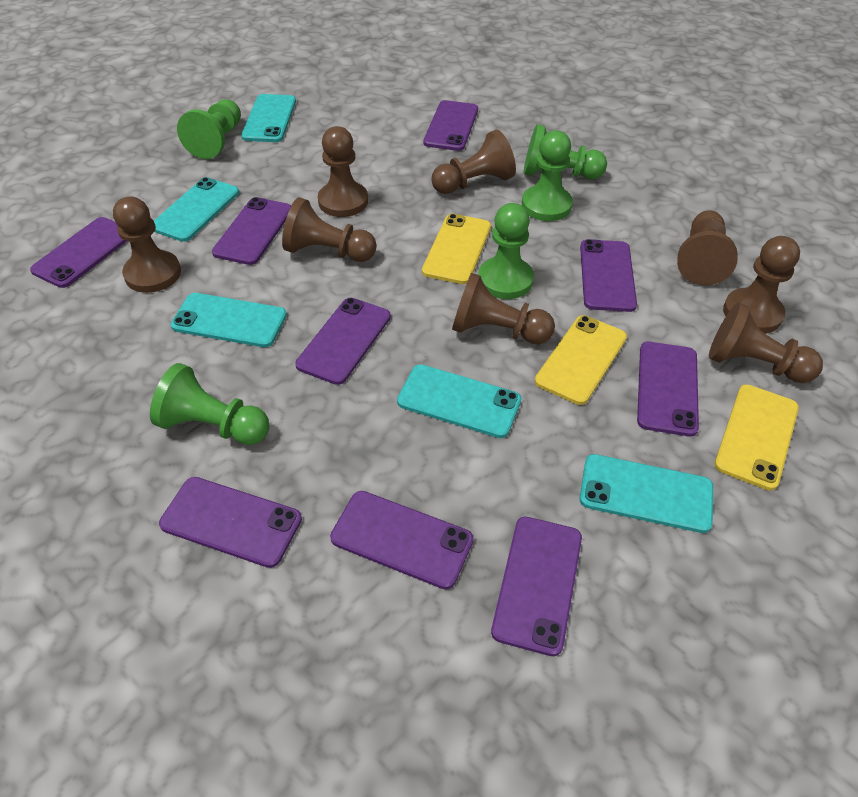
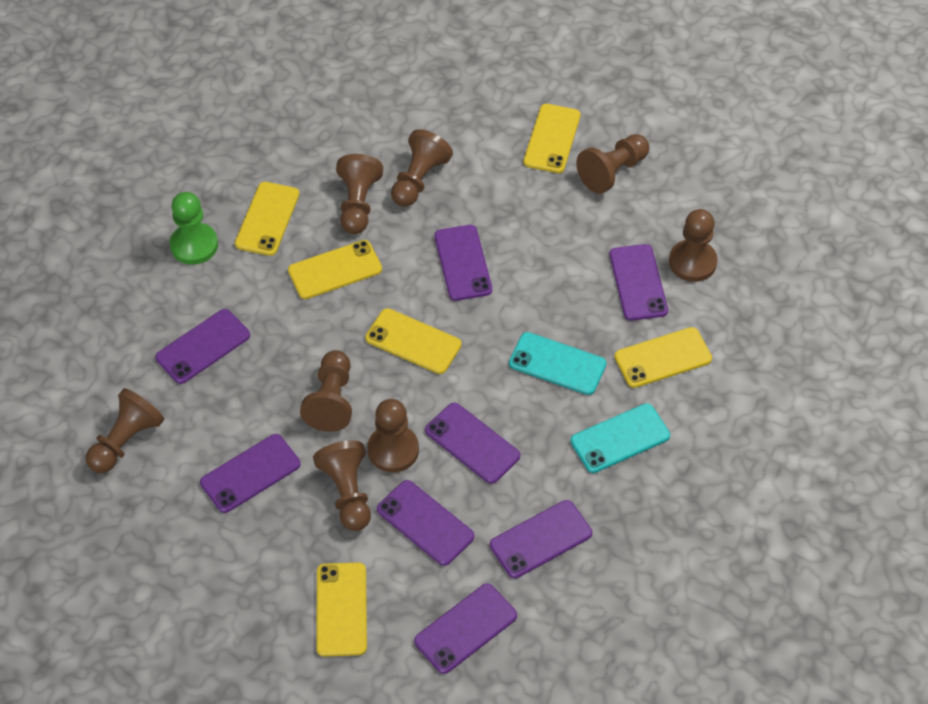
green pawn: 5 -> 1
purple phone: 9 -> 8
turquoise phone: 5 -> 2
yellow phone: 3 -> 6

